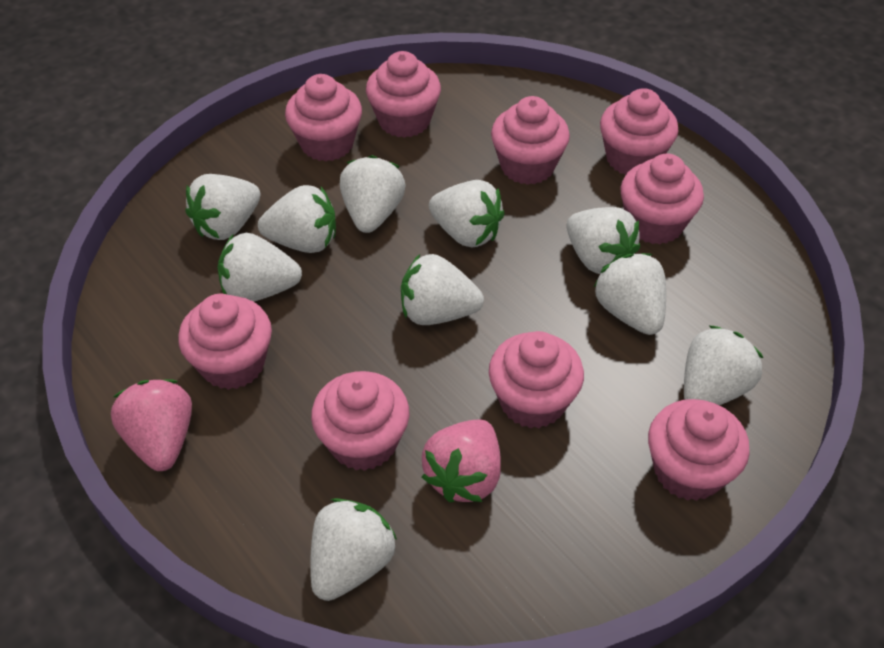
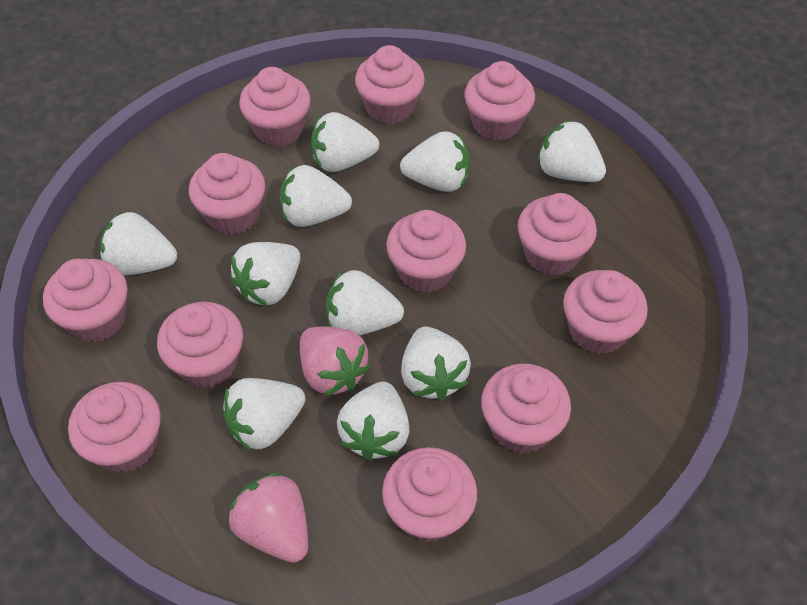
pink cupcake: 9 -> 12

